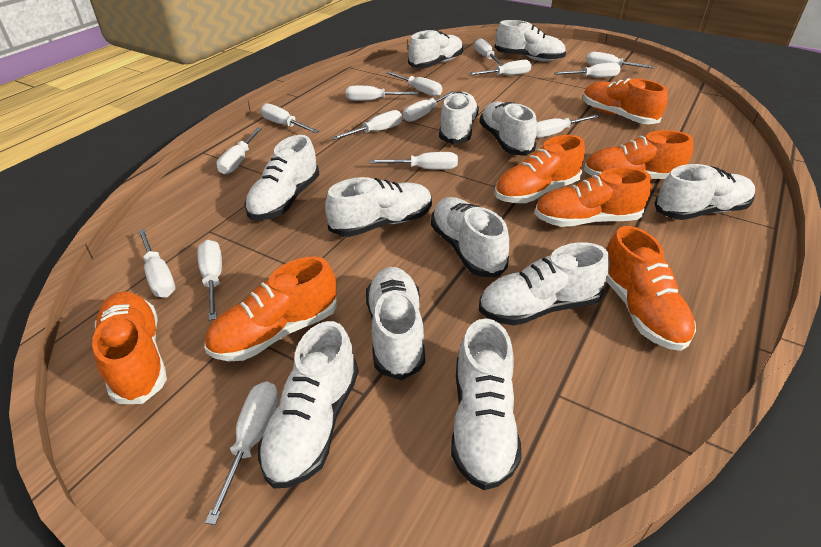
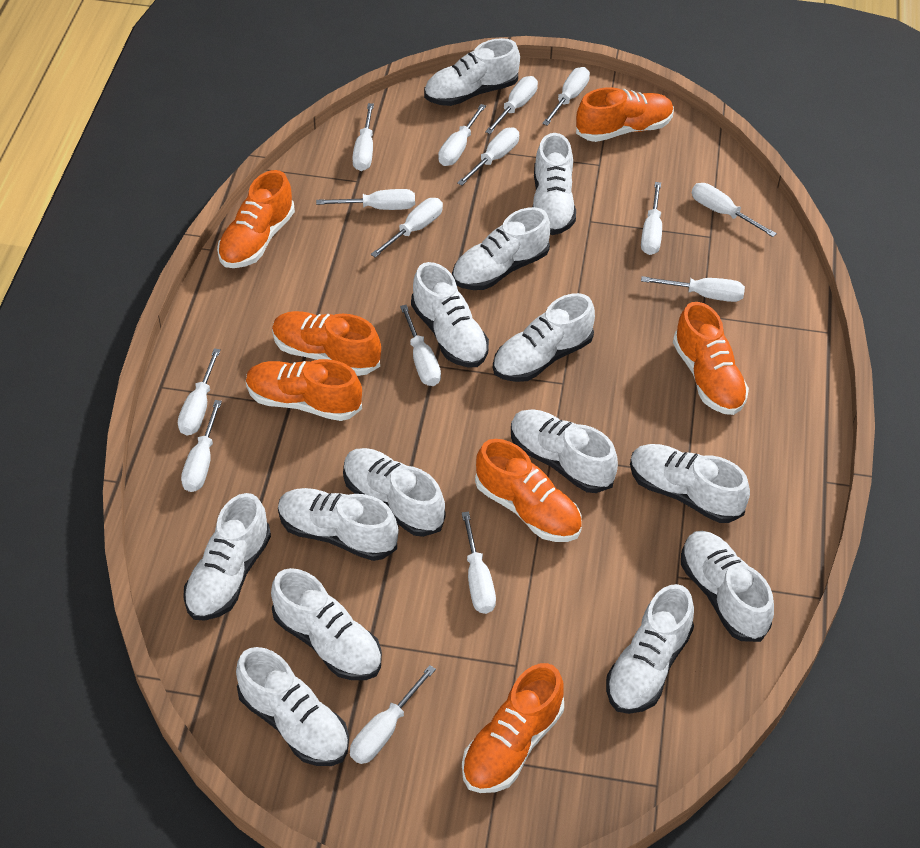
white shoe: 12 -> 14

